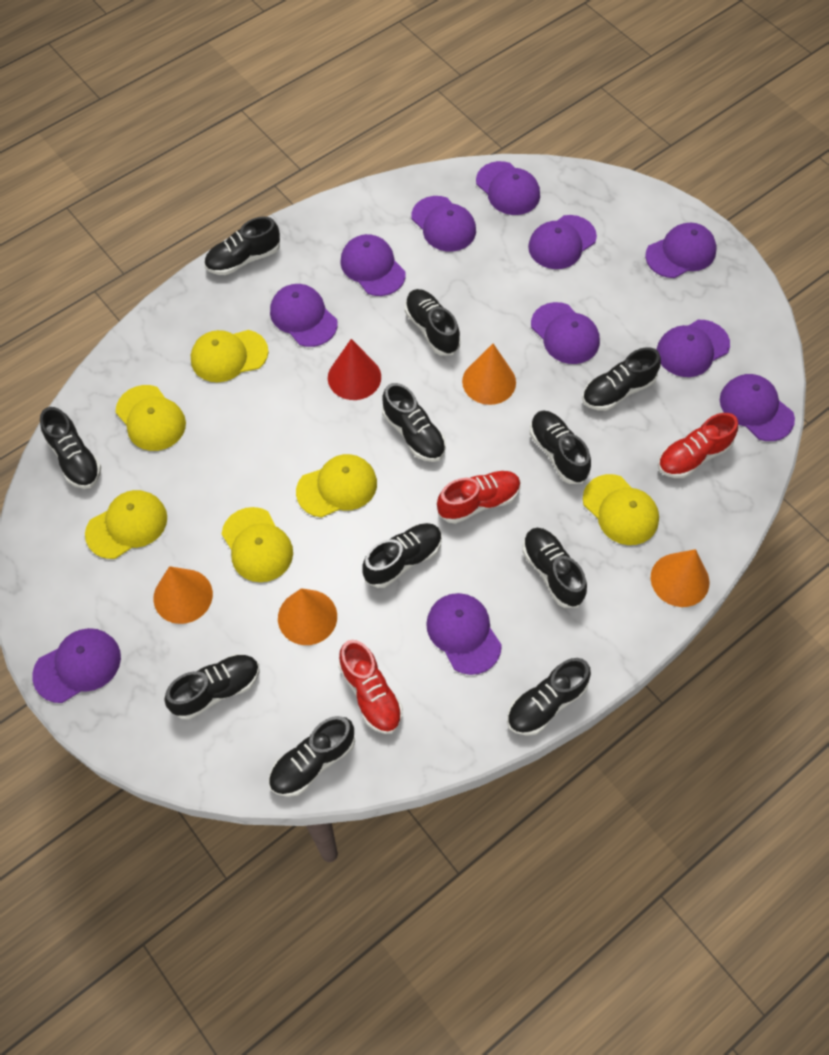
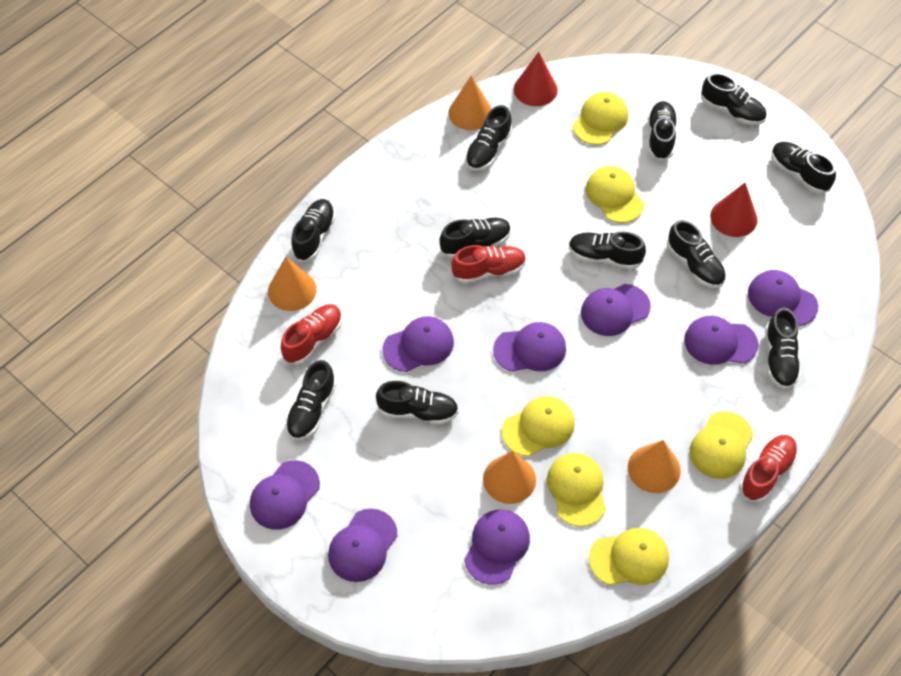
purple cap: 11 -> 8
red cone: 1 -> 2

